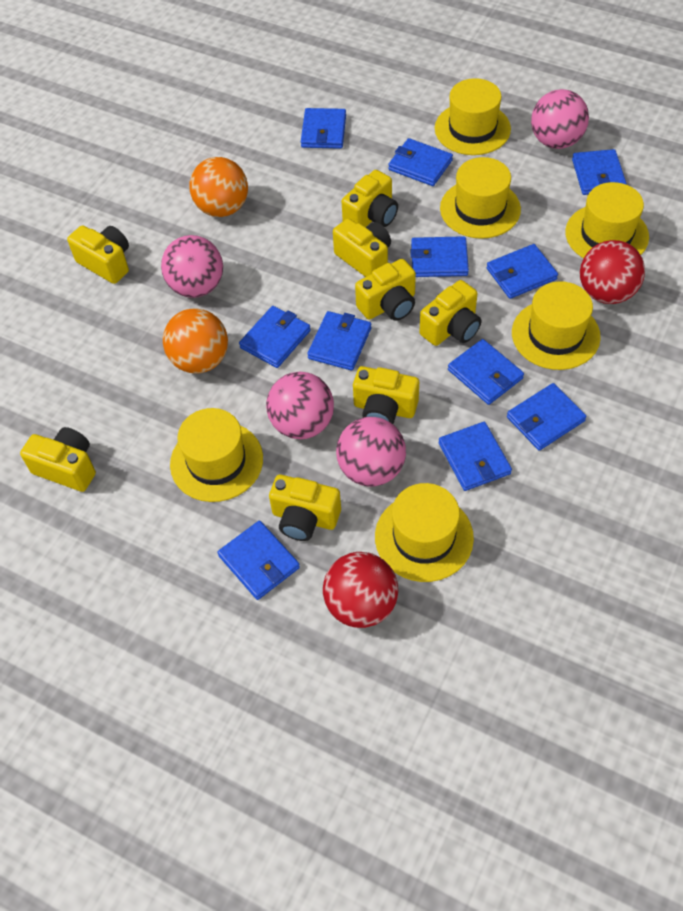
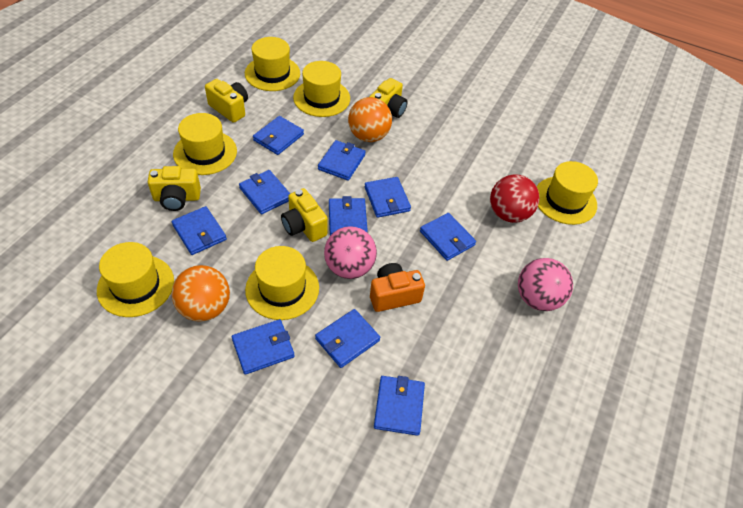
blue wallet: 11 -> 10
orange camera: 0 -> 1
pink ball: 4 -> 2
red ball: 2 -> 1
yellow camera: 8 -> 4

